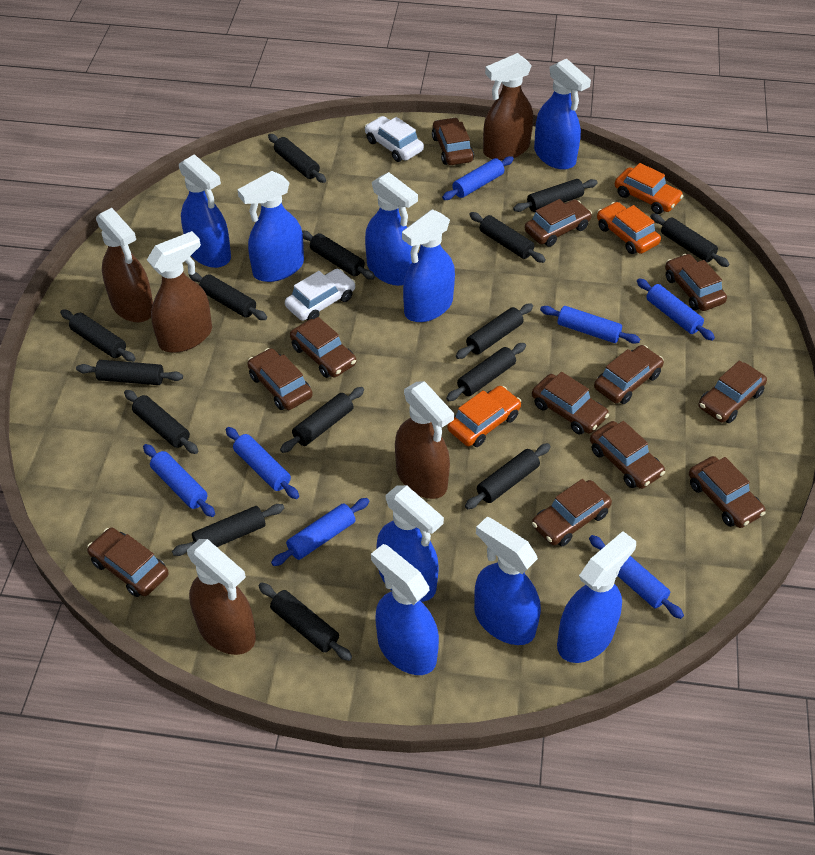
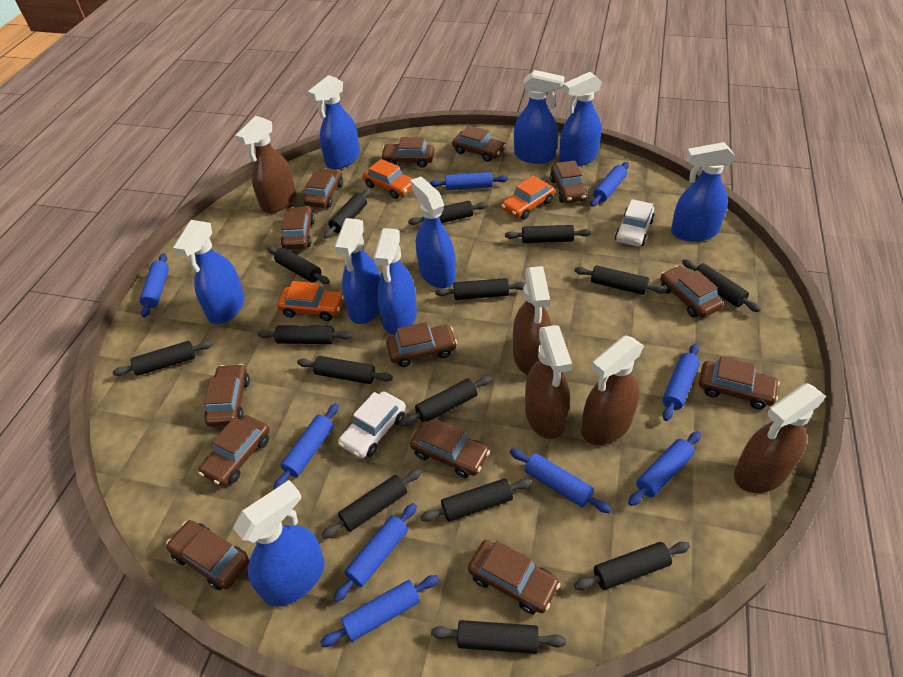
blue rolling pin: 7 -> 9
brown car: 12 -> 13

